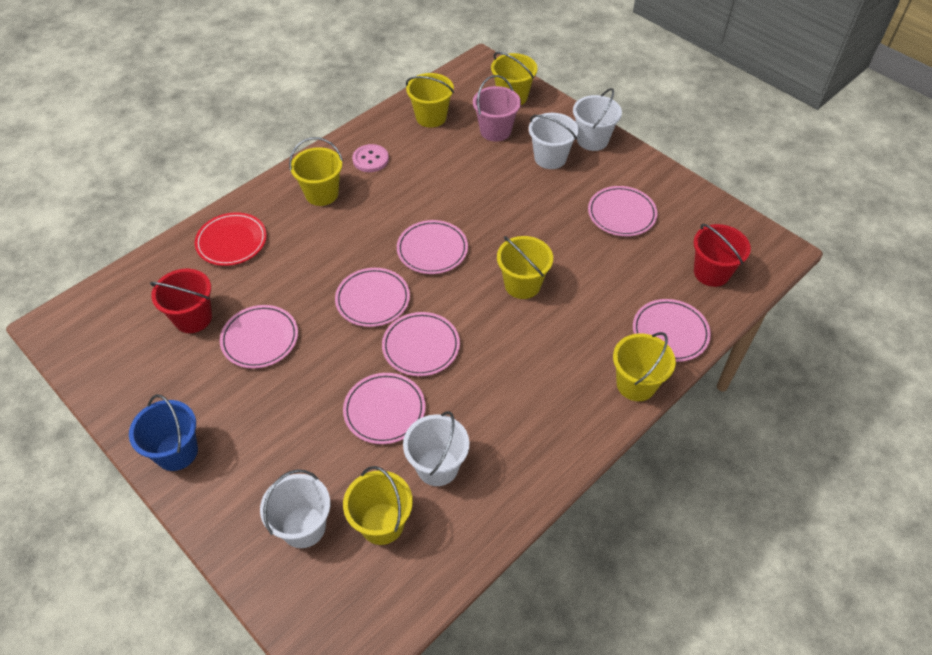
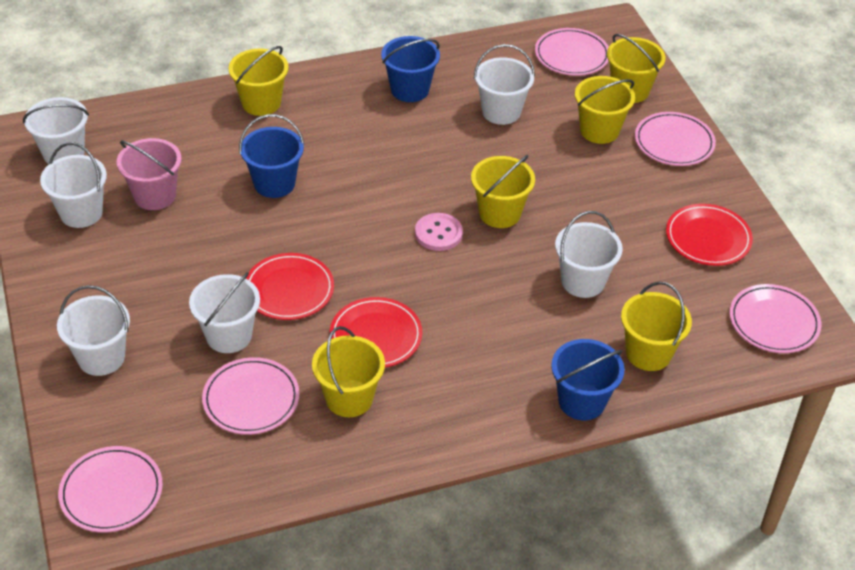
blue bucket: 1 -> 3
pink plate: 7 -> 5
red bucket: 2 -> 0
red plate: 1 -> 3
white bucket: 4 -> 6

